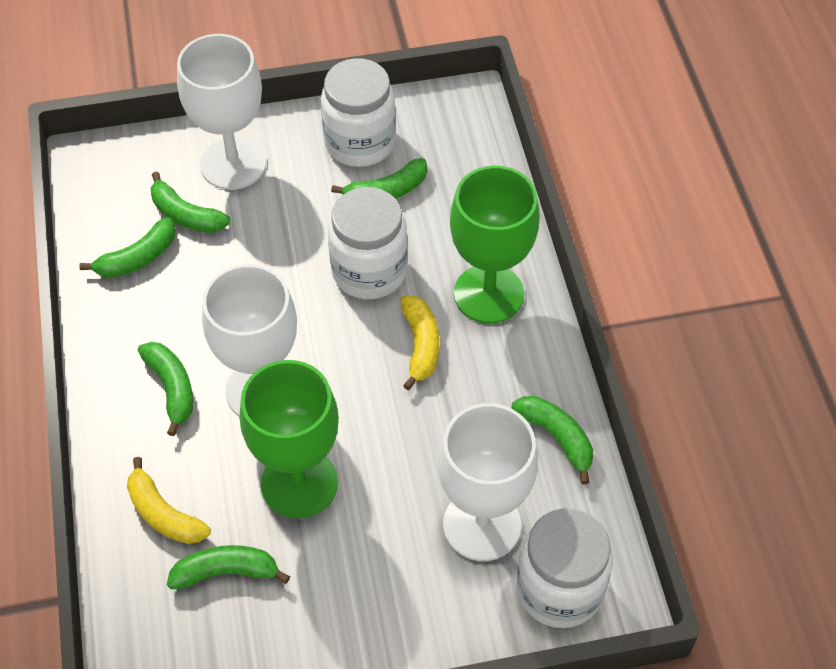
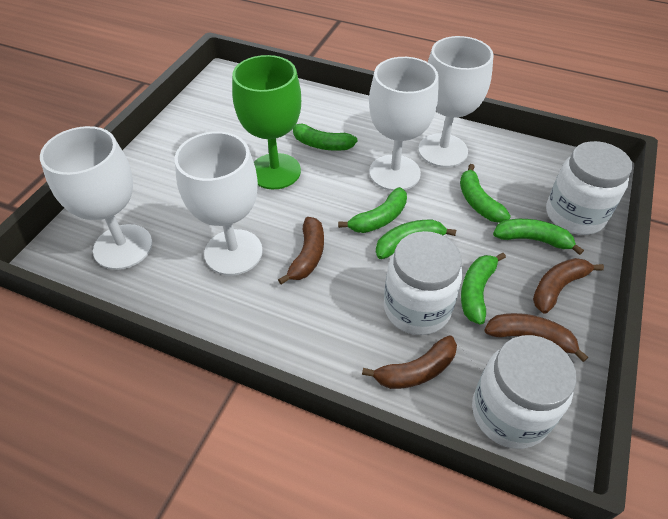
brown banana: 0 -> 4
green goblet: 2 -> 1
white goblet: 3 -> 4
yellow banana: 2 -> 0

